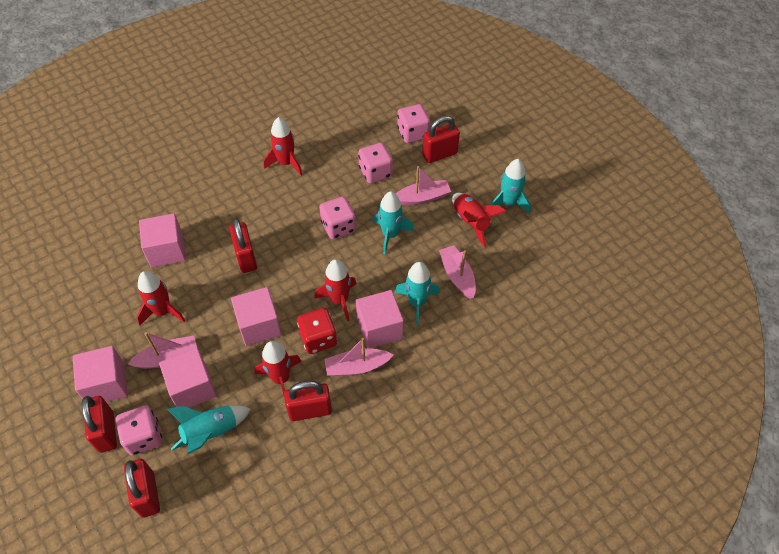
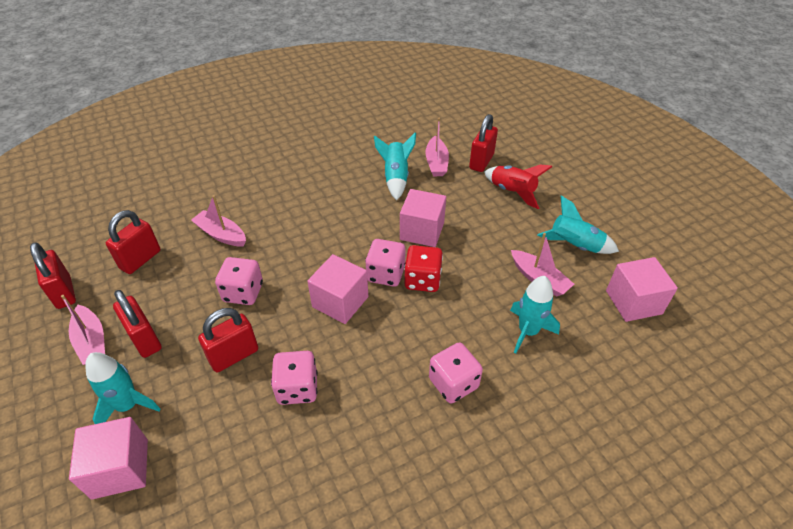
pink cube: 5 -> 4
red rocket: 5 -> 1

